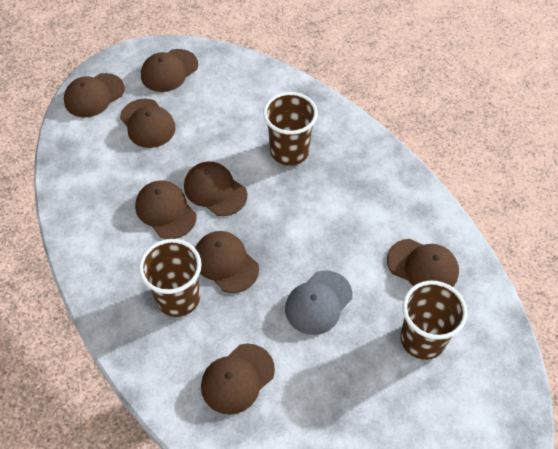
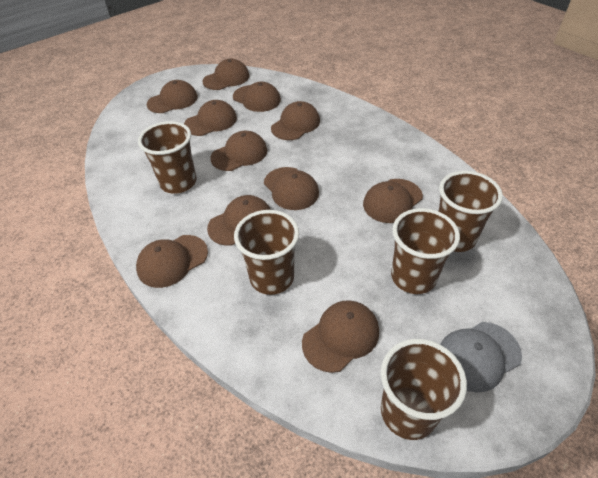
brown cap: 8 -> 11
brown cup: 3 -> 5

